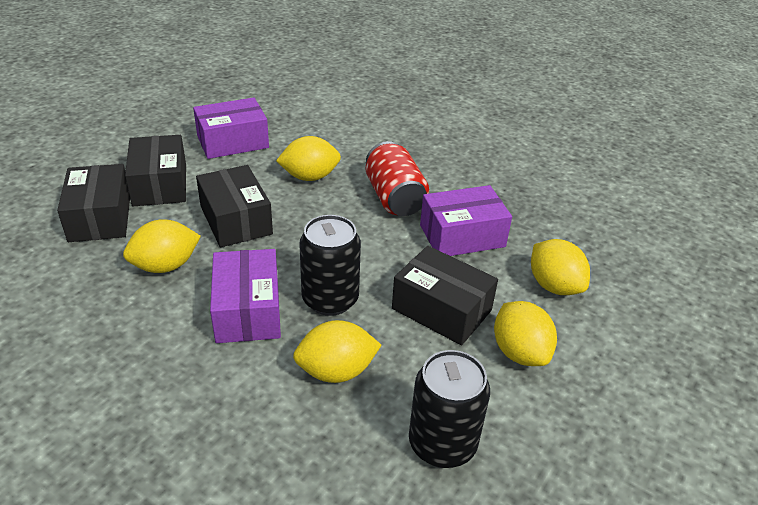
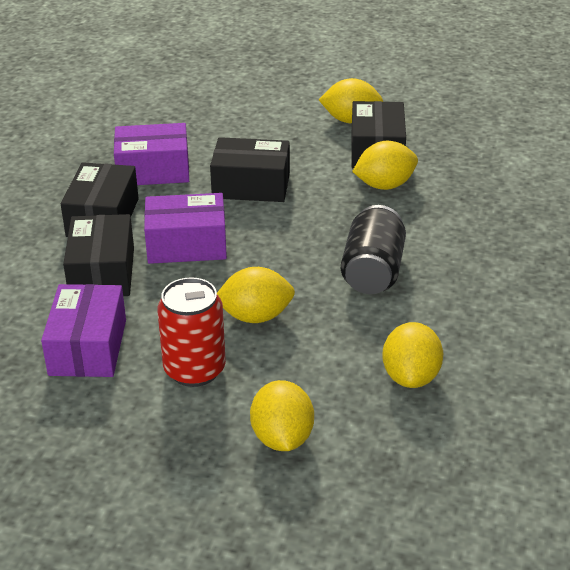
black can: 2 -> 1

